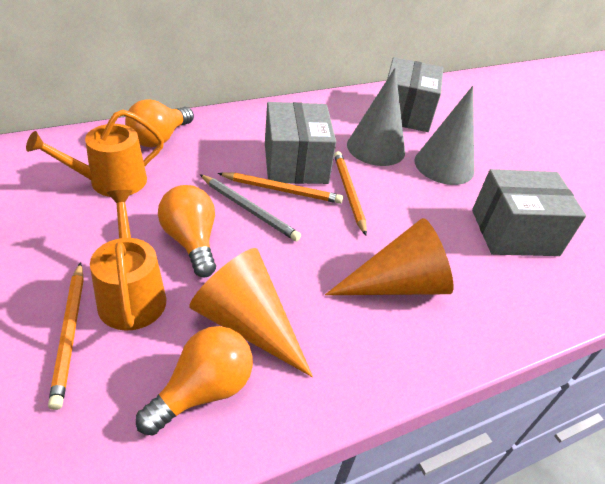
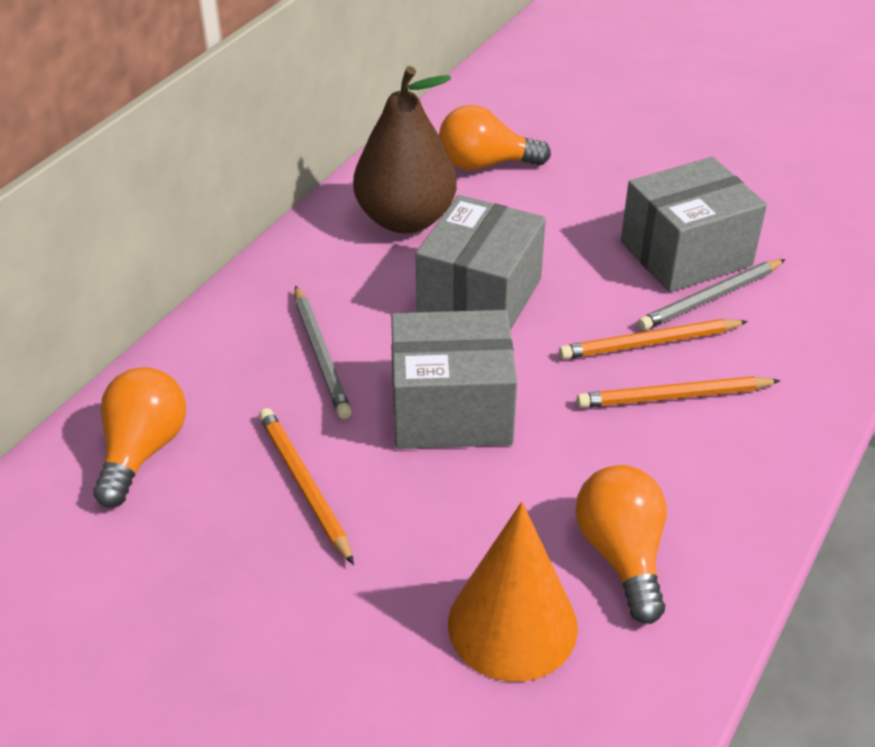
brown pear: 0 -> 1
grey cone: 2 -> 0
grey pencil: 1 -> 2
orange cone: 2 -> 1
orange watering can: 2 -> 0

